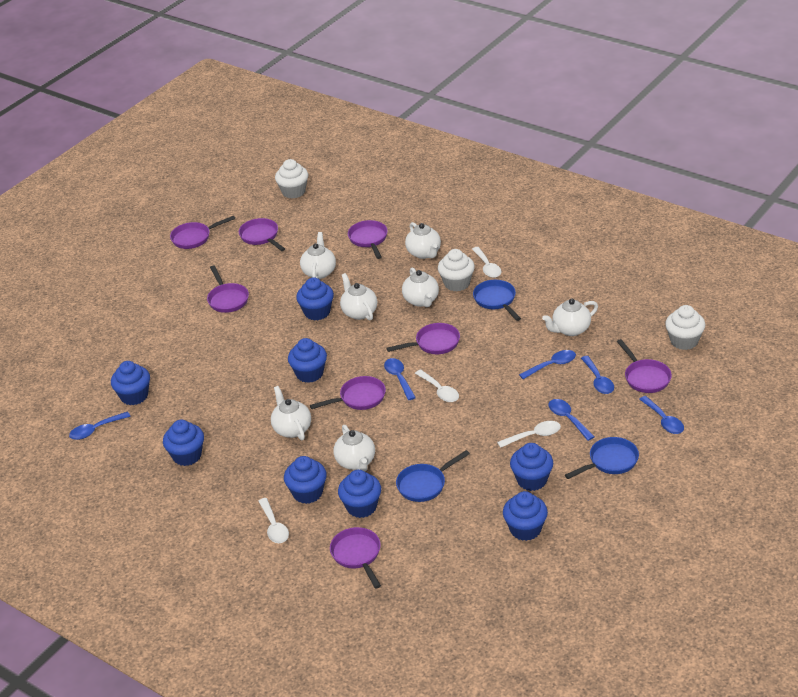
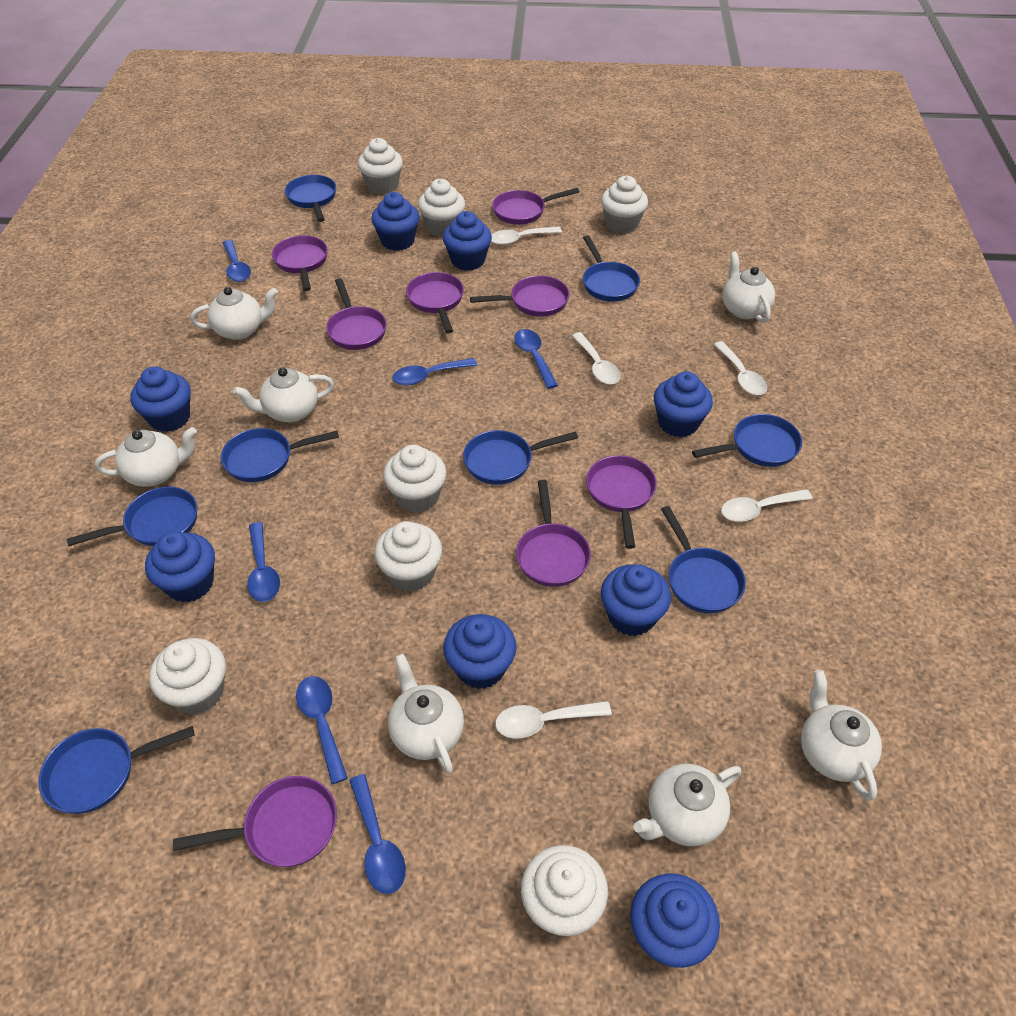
blue pan: 3 -> 8
white cupcake: 3 -> 7
white spoon: 4 -> 5

